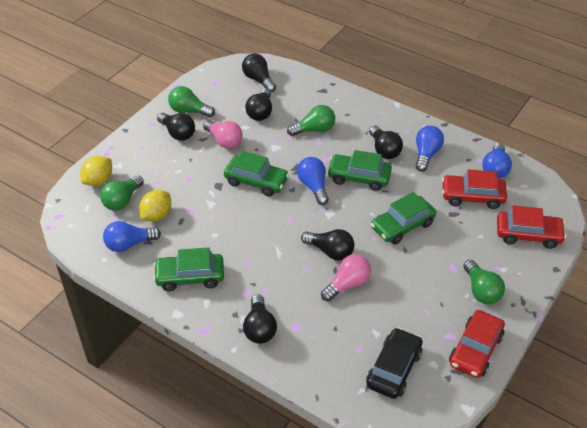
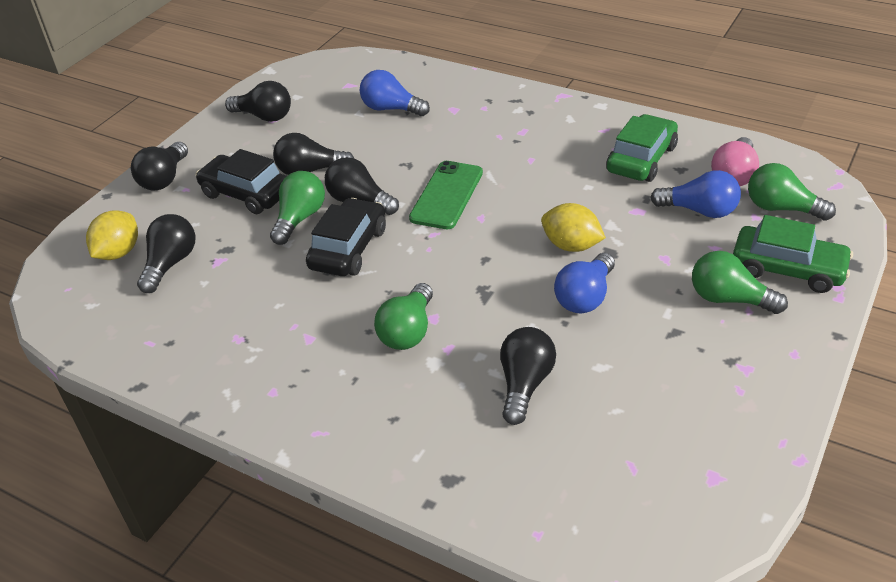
black car: 1 -> 2
blue light bulb: 4 -> 3
green car: 4 -> 2
green phone: 0 -> 1
pink light bulb: 2 -> 1
red car: 3 -> 0

